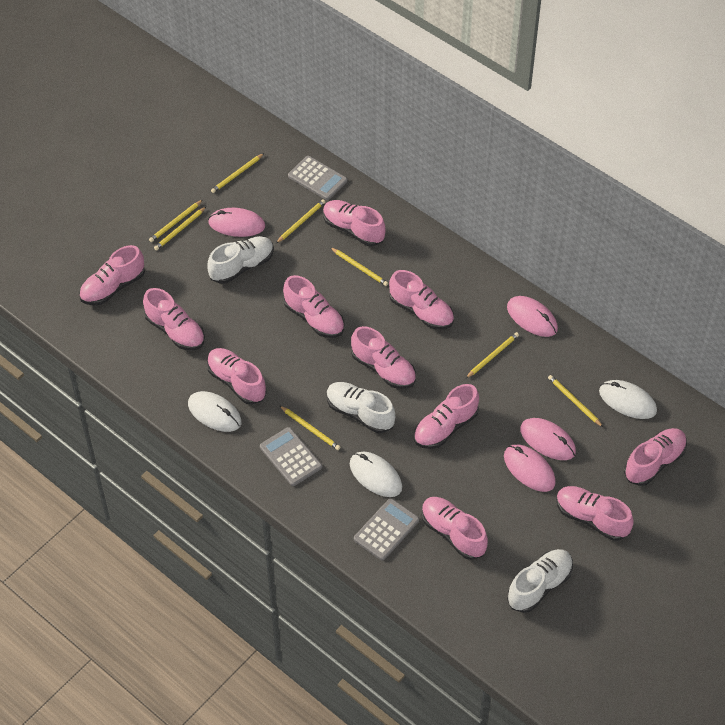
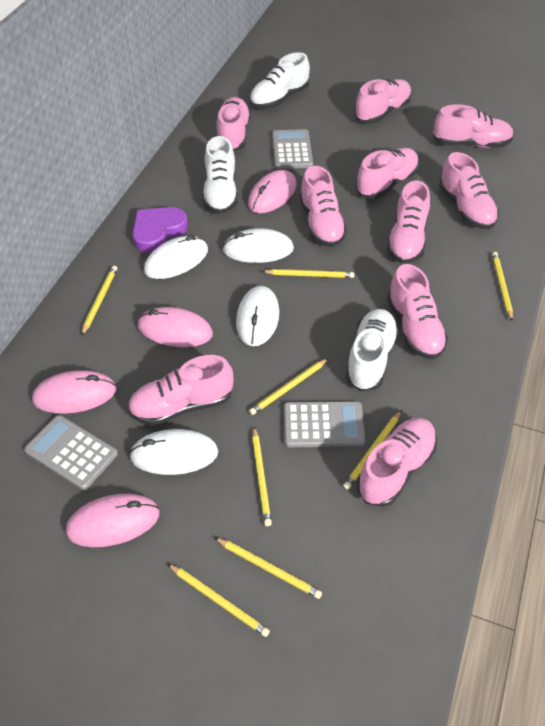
pink shoe: 11 -> 10
purple heart: 0 -> 1
white mouse: 3 -> 4

